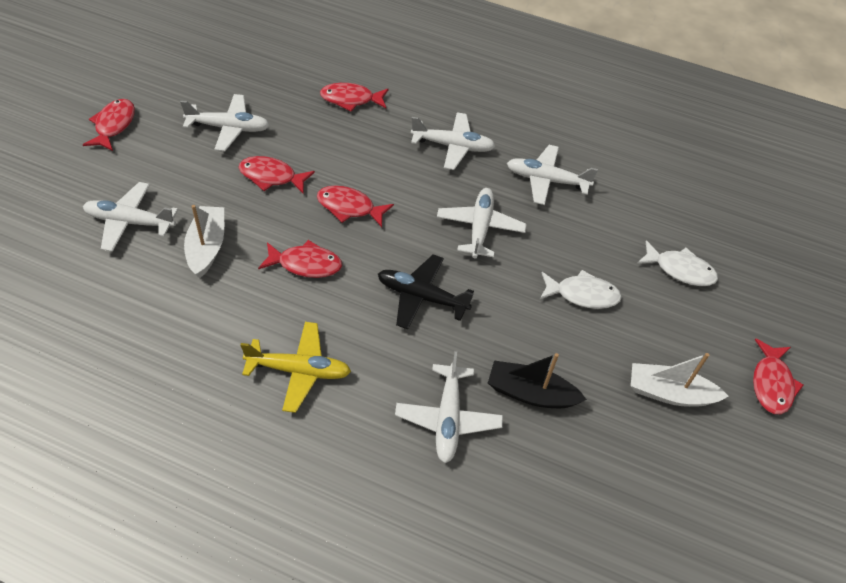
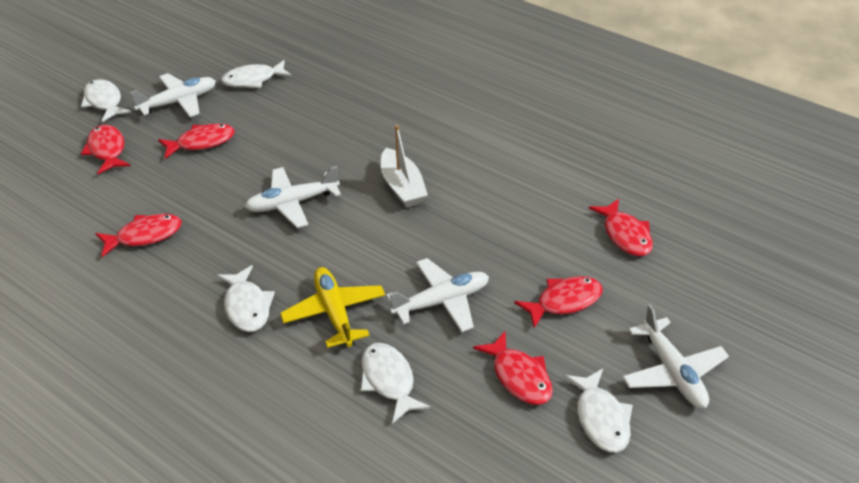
black boat: 1 -> 0
black plane: 1 -> 0
white boat: 2 -> 1
white fish: 2 -> 5
white plane: 6 -> 4

